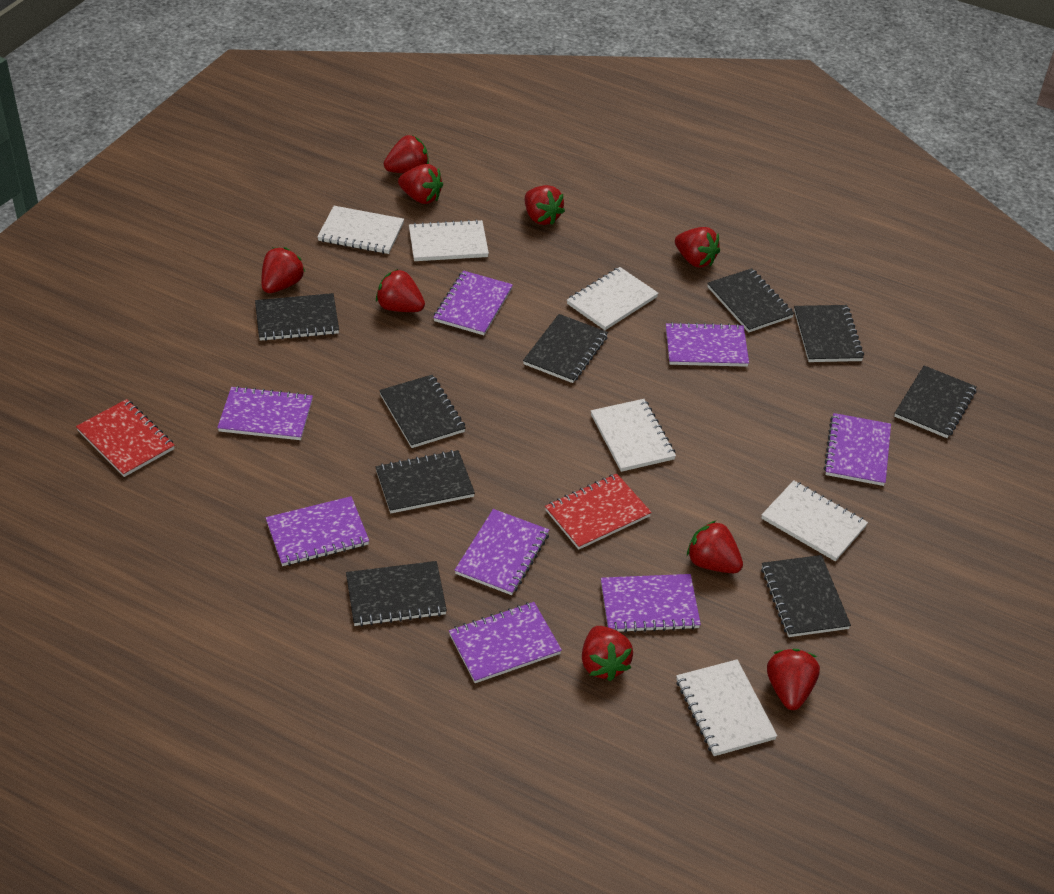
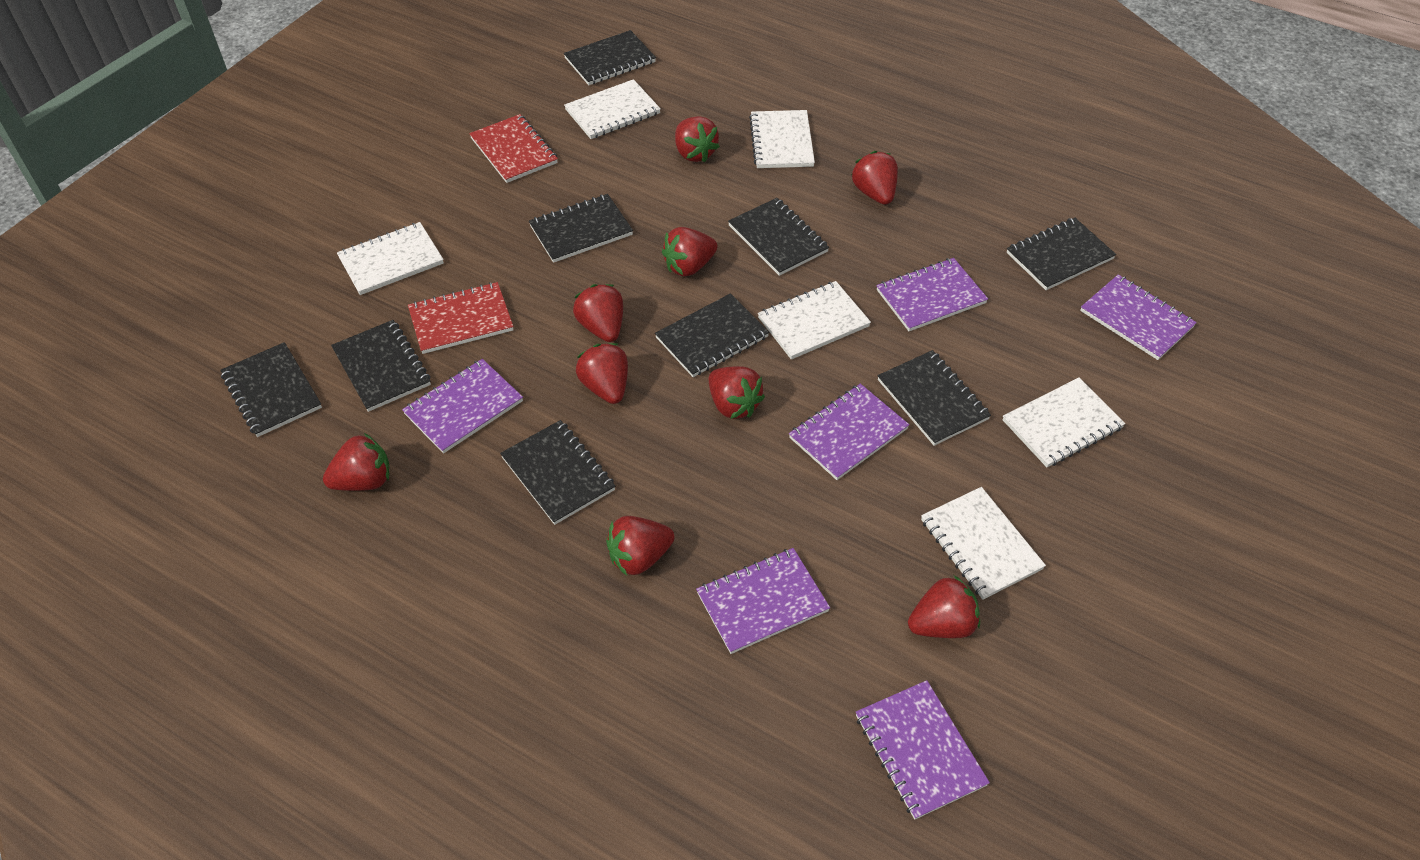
purple notebook: 8 -> 6

